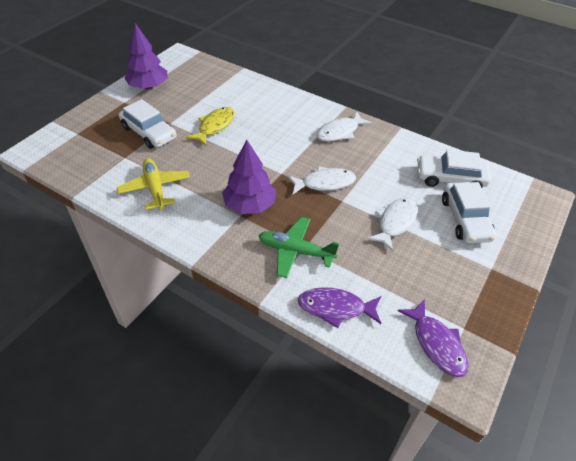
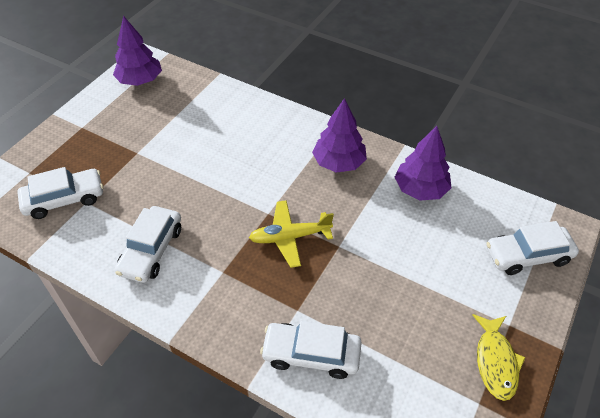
green plane: 1 -> 0
purple fish: 2 -> 0
purple tree: 2 -> 3
white car: 3 -> 4
white fish: 3 -> 0

